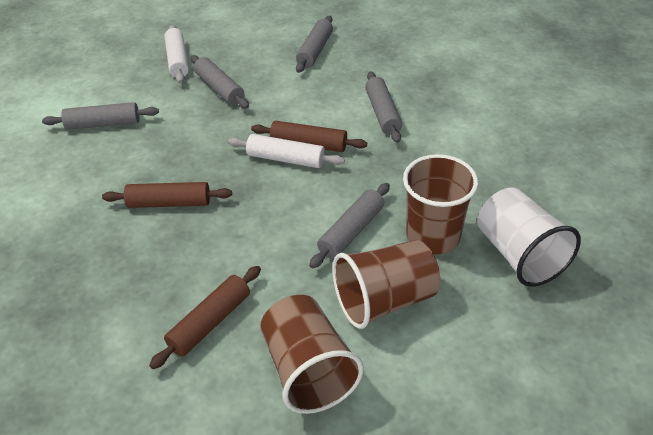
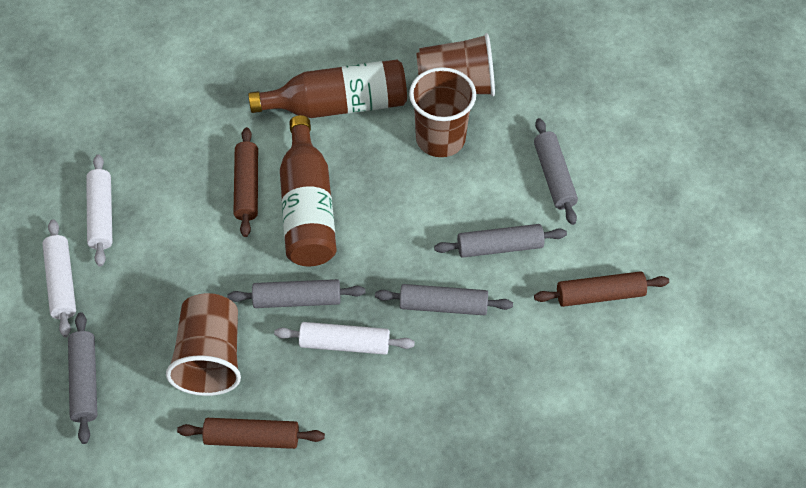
brown bottle: 0 -> 2
white cup: 1 -> 0
white rolling pin: 2 -> 3

